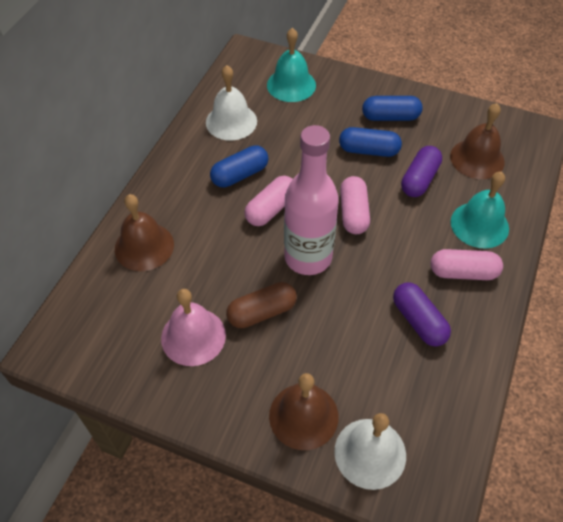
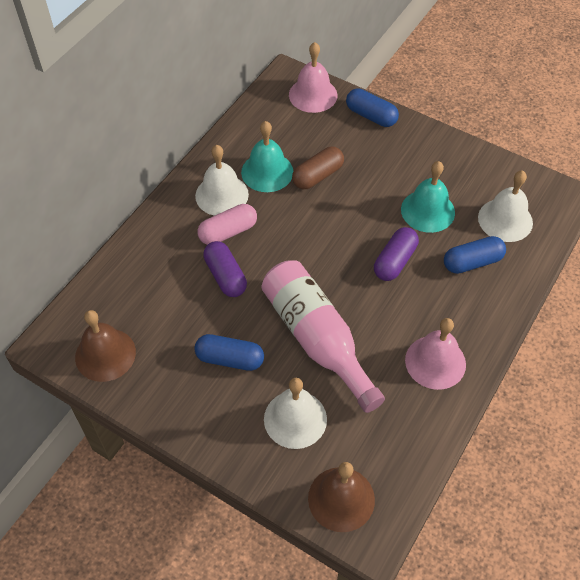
brown bell: 3 -> 2
pink bell: 1 -> 2
pink capsule: 3 -> 1
white bell: 2 -> 3

